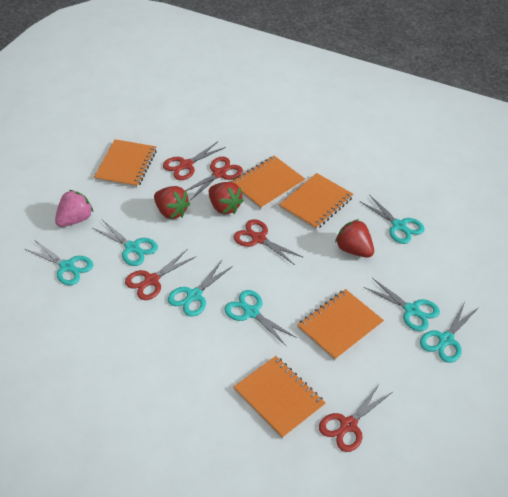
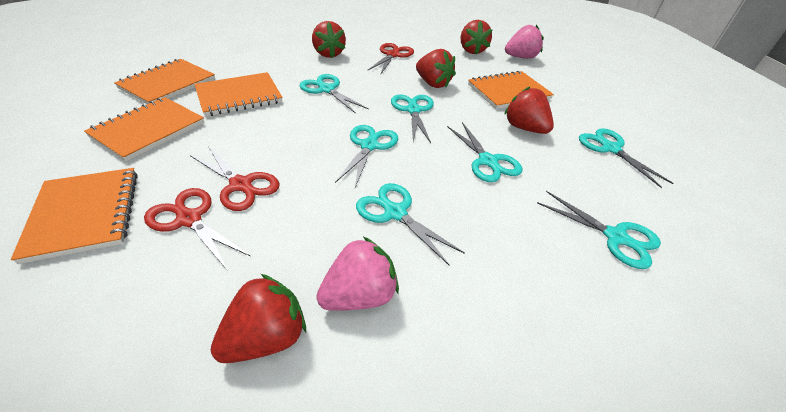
pink strawberry: 1 -> 2
red scissors: 5 -> 3
red strawberry: 3 -> 5

